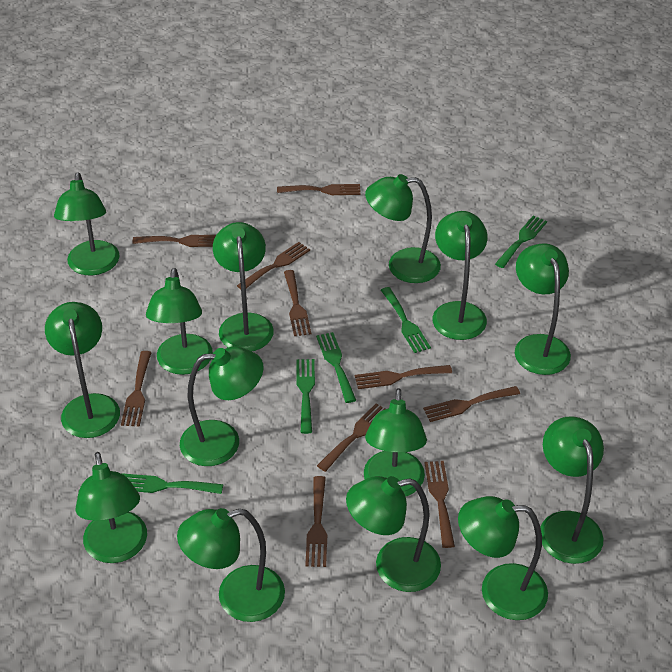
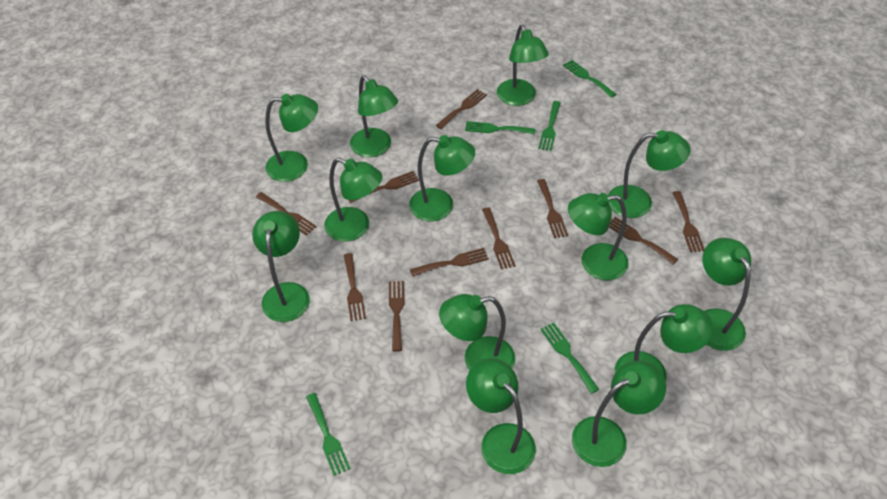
green lamp: 14 -> 13

